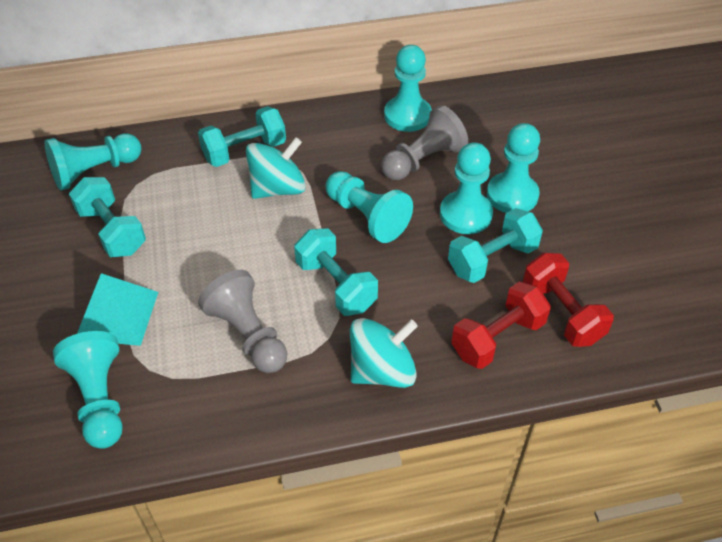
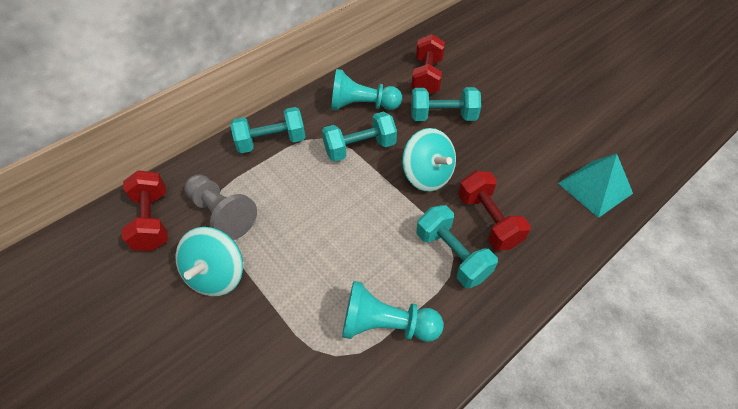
grey pawn: 2 -> 1
red dumbbell: 2 -> 3
turquoise pawn: 6 -> 2

